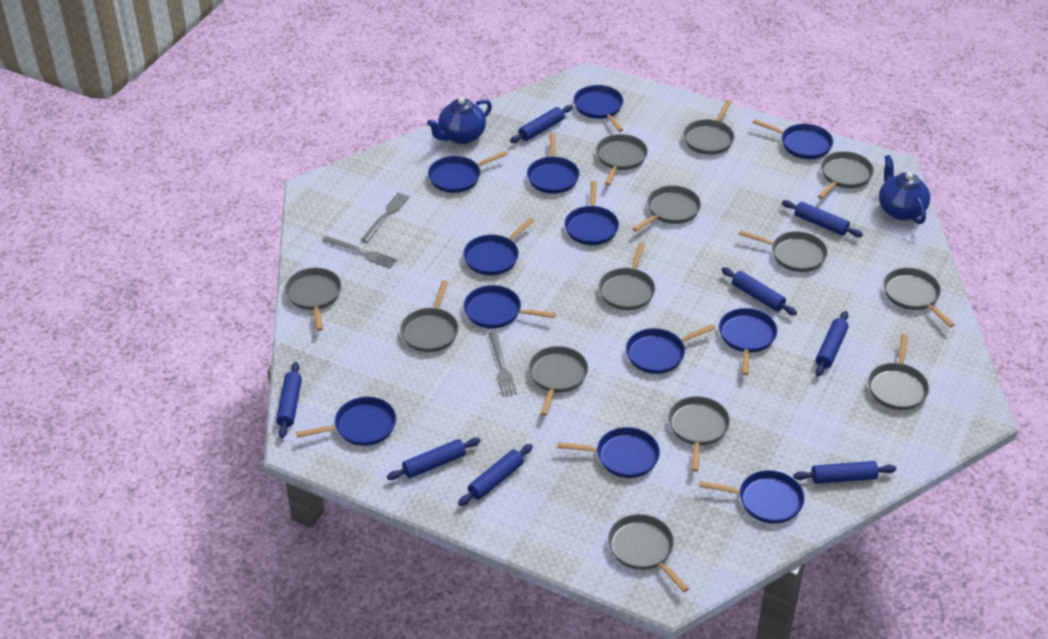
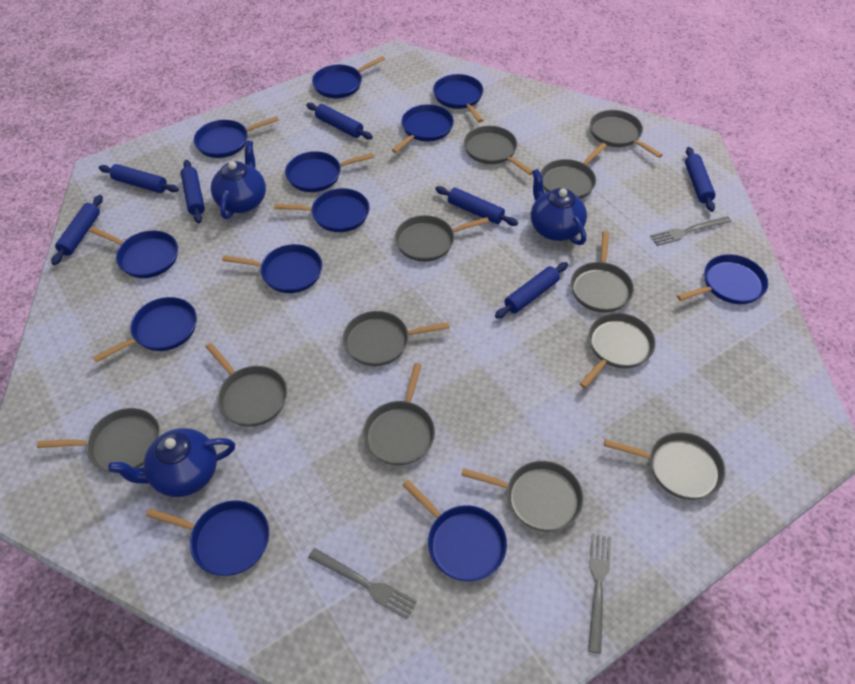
blue rolling pin: 8 -> 7
blue teapot: 2 -> 3
grey pan: 13 -> 12

